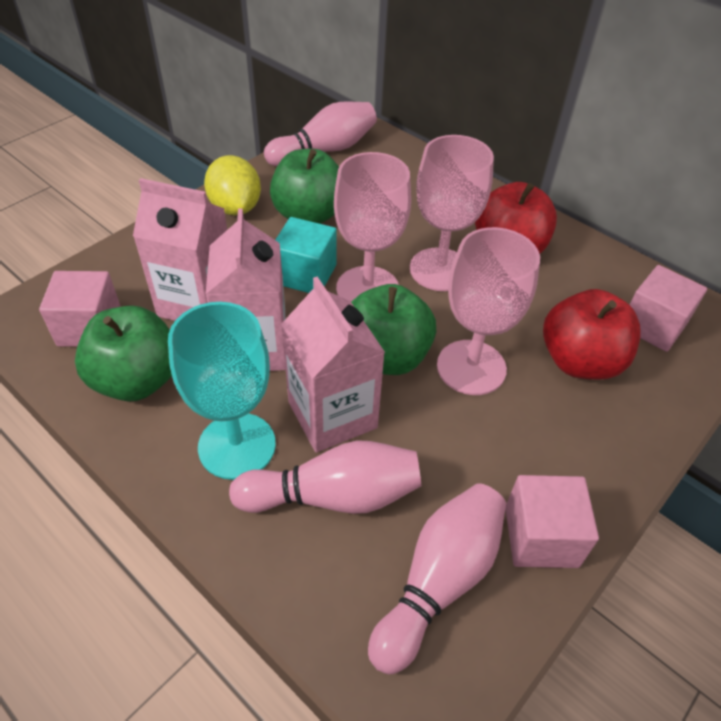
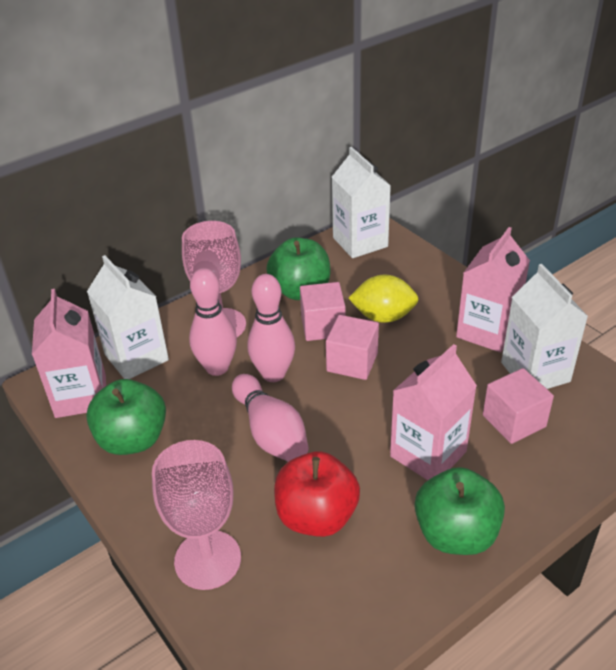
pink goblet: 3 -> 2
red apple: 2 -> 1
turquoise cube: 1 -> 0
turquoise goblet: 1 -> 0
white carton: 0 -> 3

